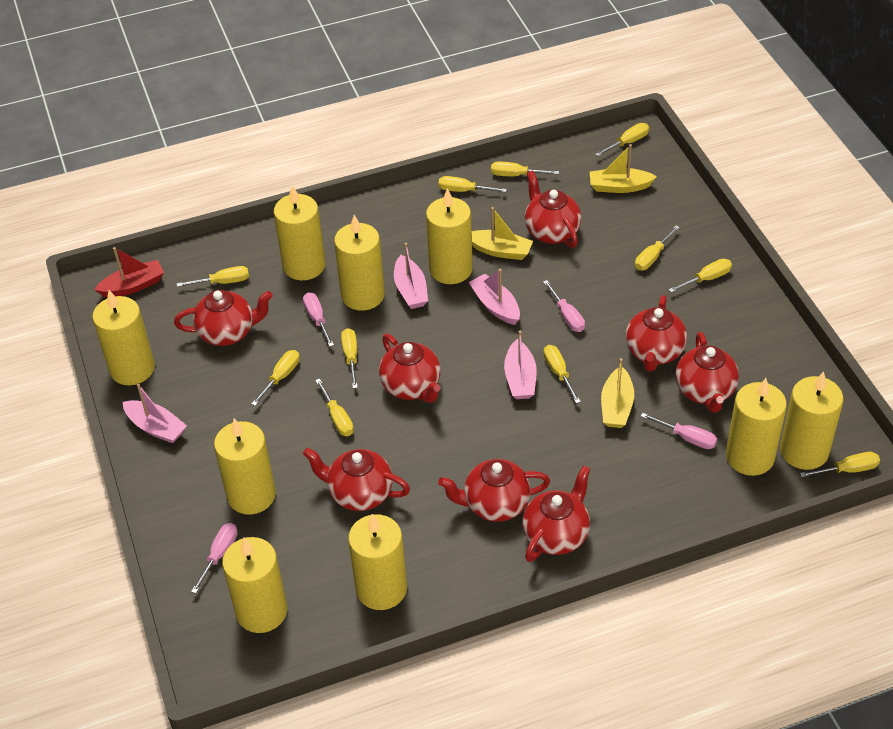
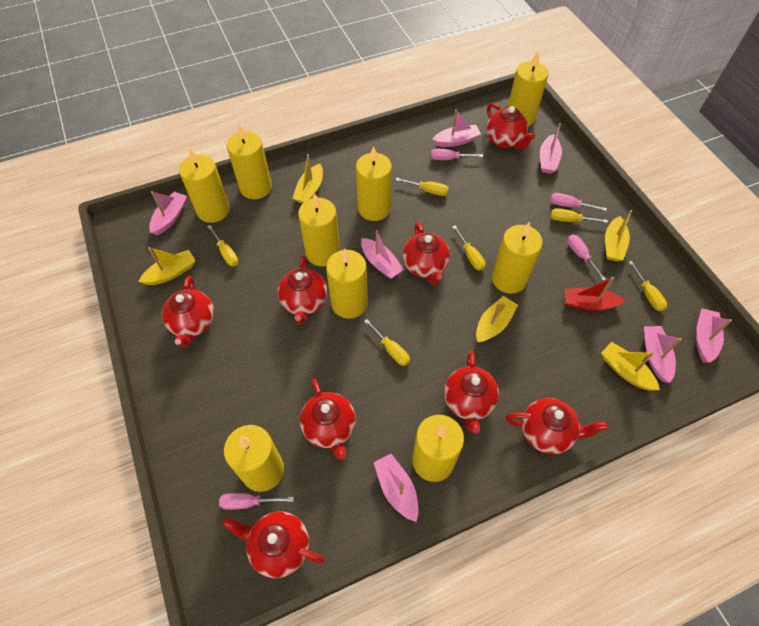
pink boat: 4 -> 7
yellow boat: 3 -> 5
yellow screwdriver: 11 -> 6

